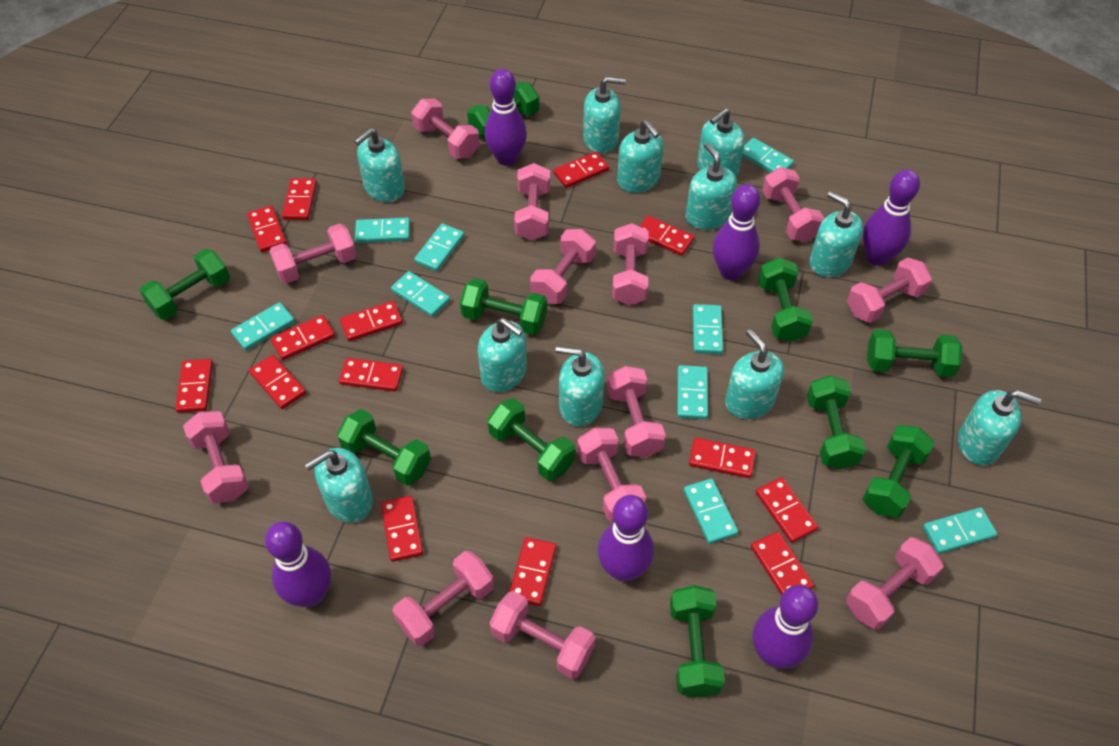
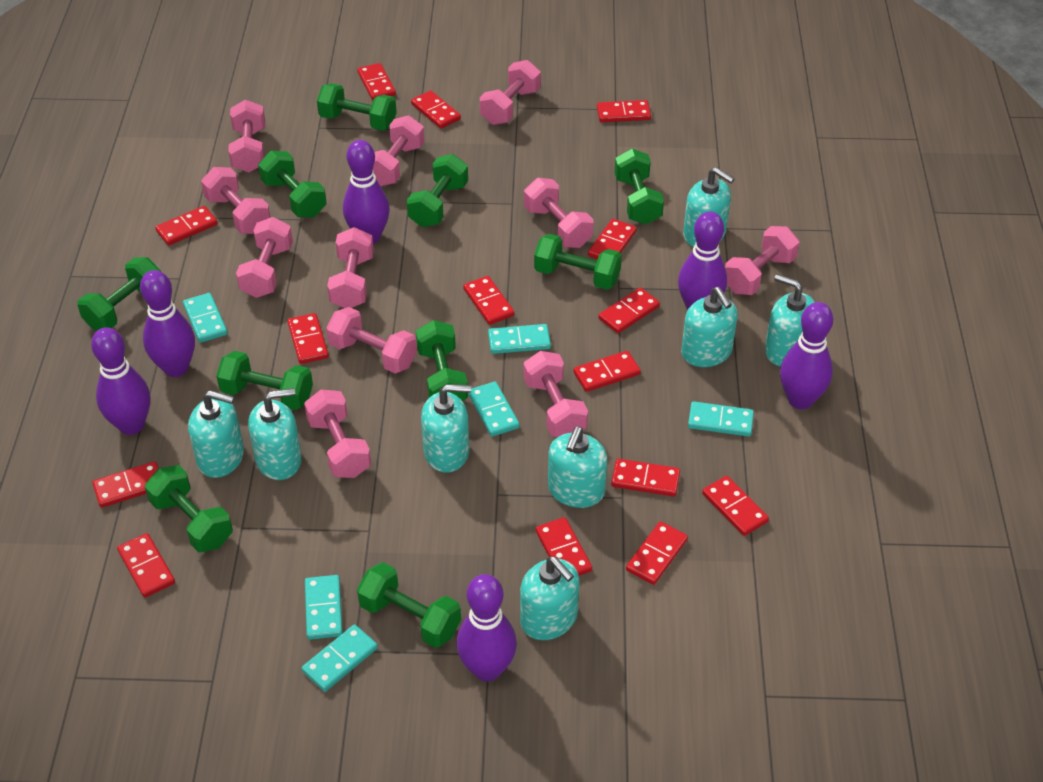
pink dumbbell: 13 -> 11
red domino: 14 -> 15
turquoise domino: 9 -> 6
turquoise soap dispenser: 11 -> 8

